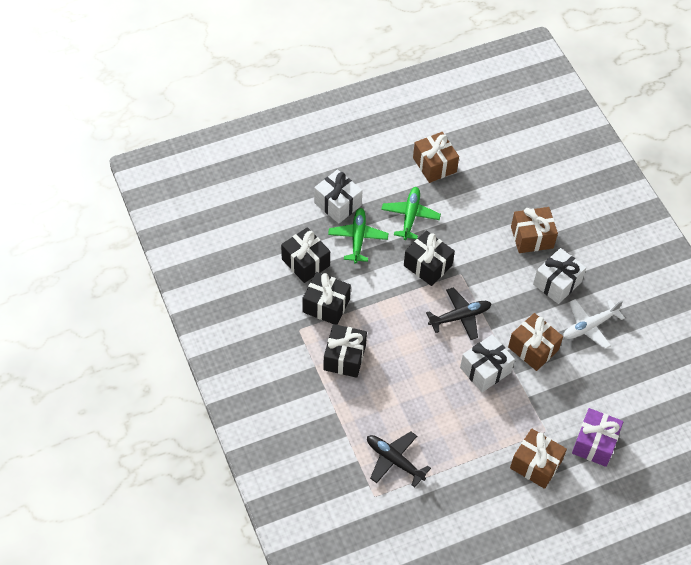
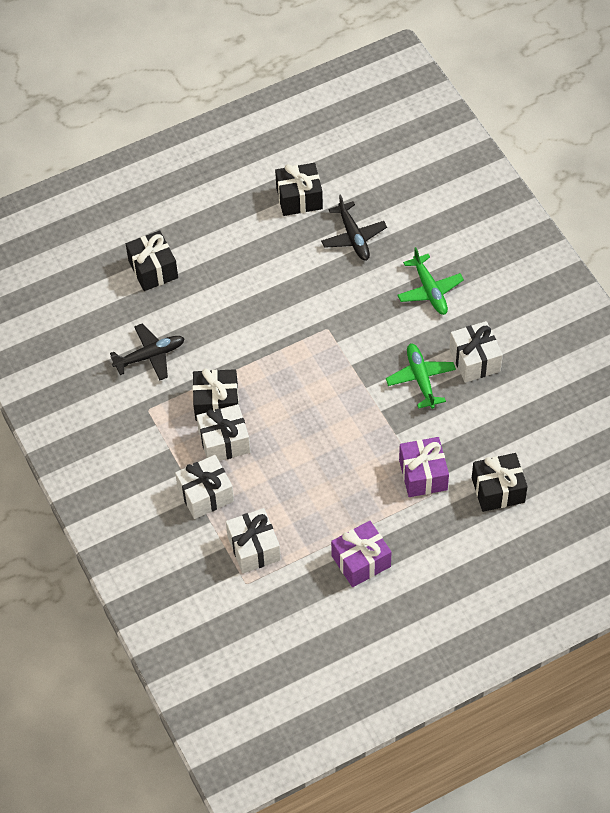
brown gift: 4 -> 0
purple gift: 1 -> 2
white gift: 3 -> 4
white plane: 1 -> 0

